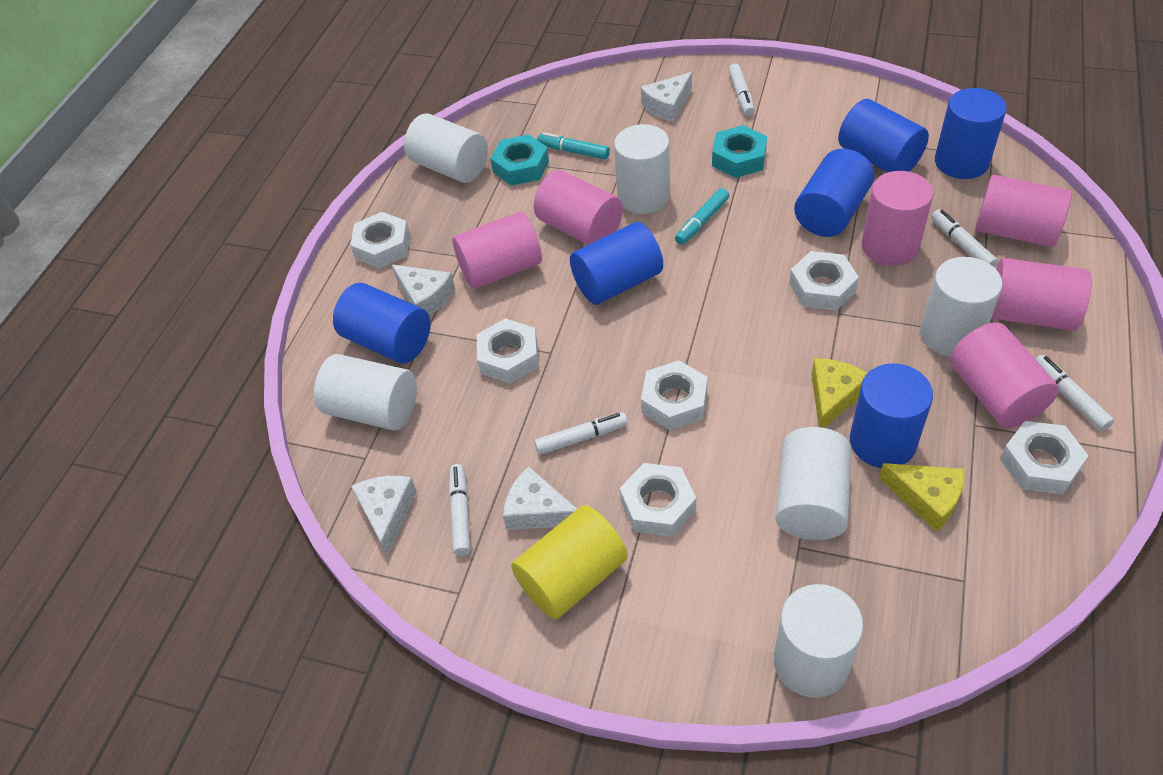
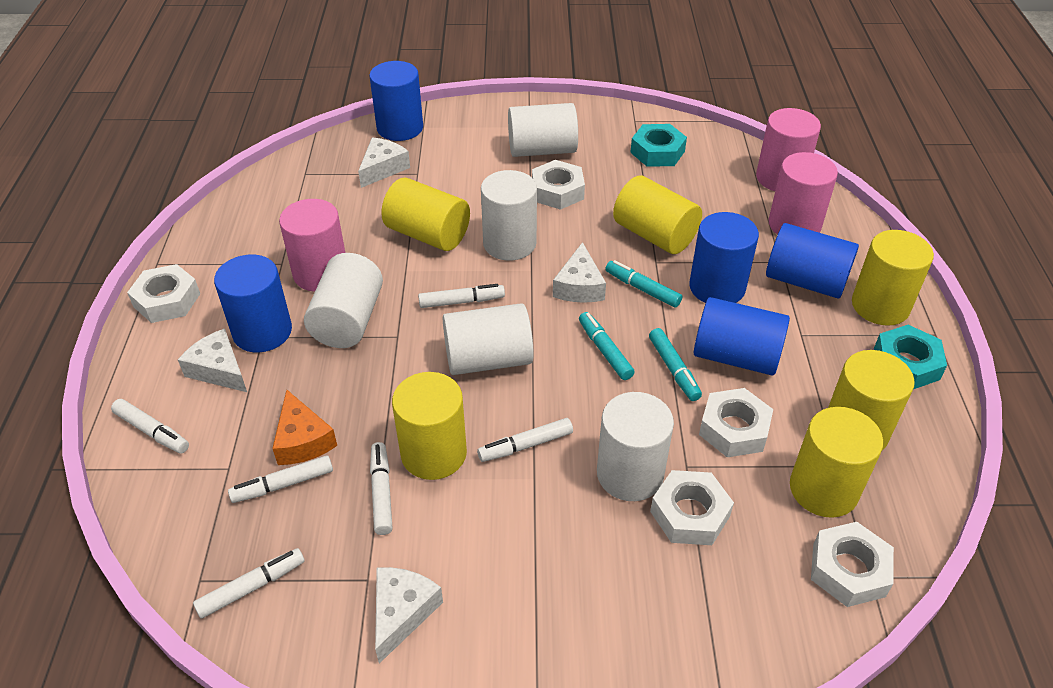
blue cylinder: 6 -> 5
orange cheese: 0 -> 1
pink cylinder: 6 -> 3
turquoise marker: 2 -> 3
white cylinder: 6 -> 5
white marker: 5 -> 6
white nut: 6 -> 5
yellow cheese: 2 -> 0
yellow cylinder: 1 -> 6

